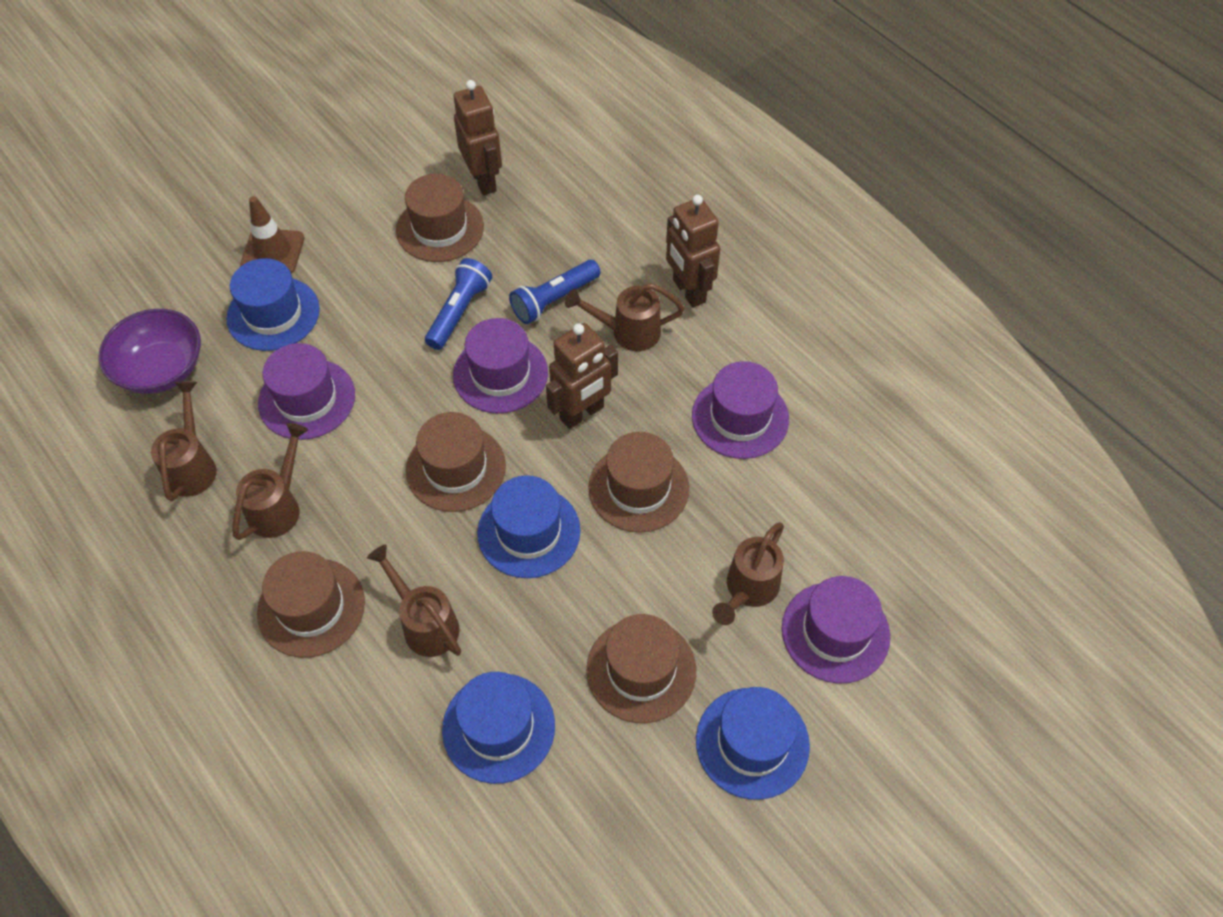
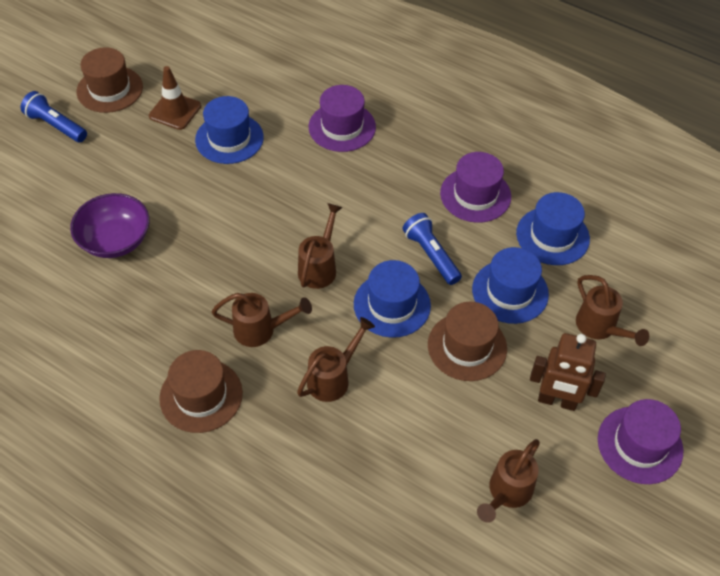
brown hat: 5 -> 3
brown robot: 3 -> 1
purple hat: 4 -> 3

